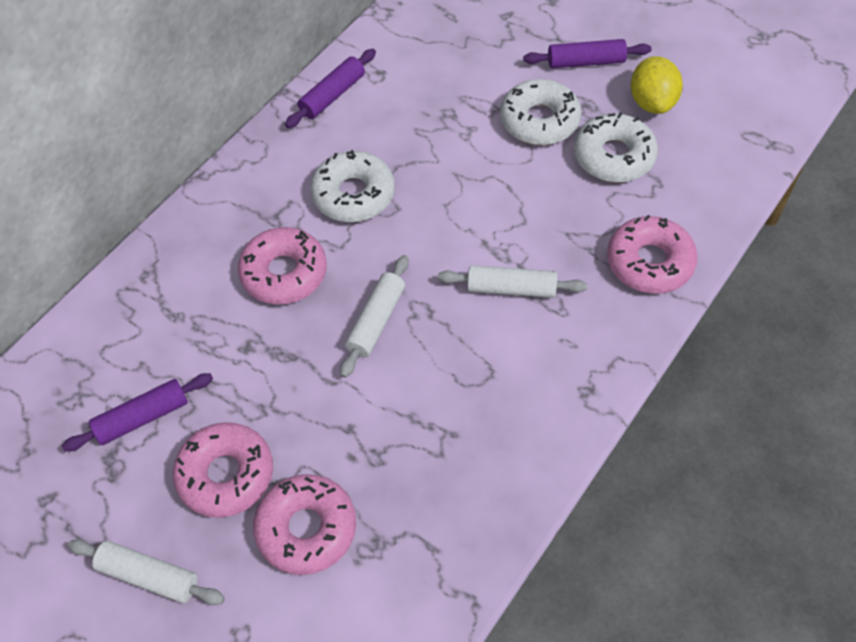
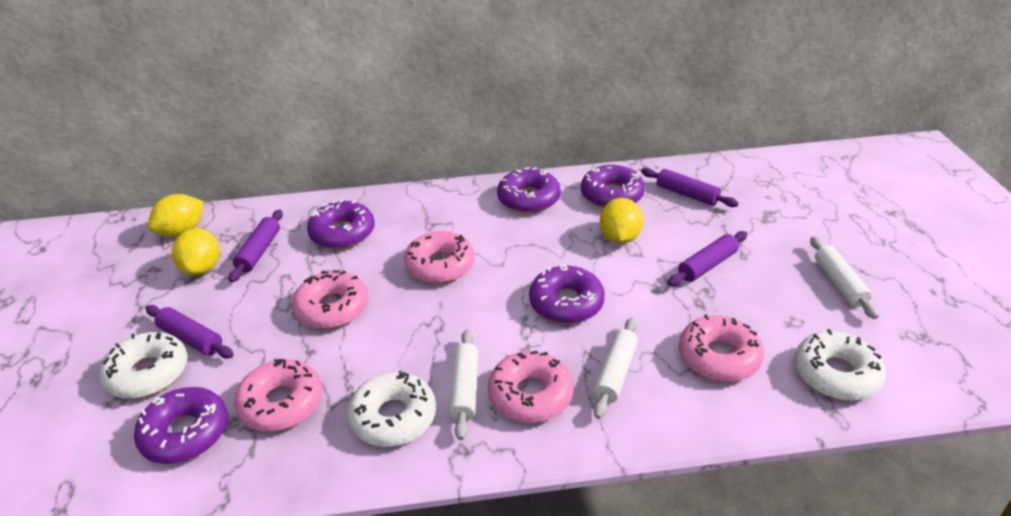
pink donut: 4 -> 5
purple donut: 0 -> 5
purple rolling pin: 3 -> 4
yellow lemon: 1 -> 3

